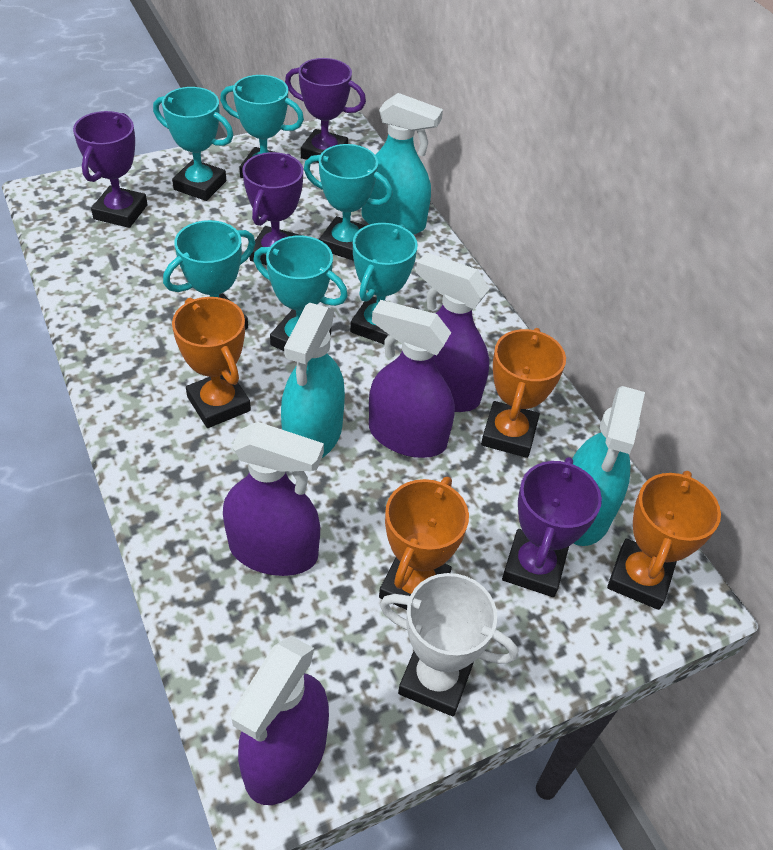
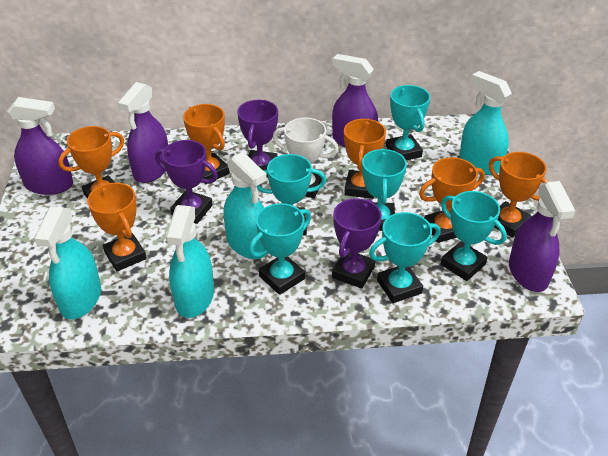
orange trophy: 4 -> 6
purple trophy: 4 -> 3
turquoise spray bottle: 3 -> 4

